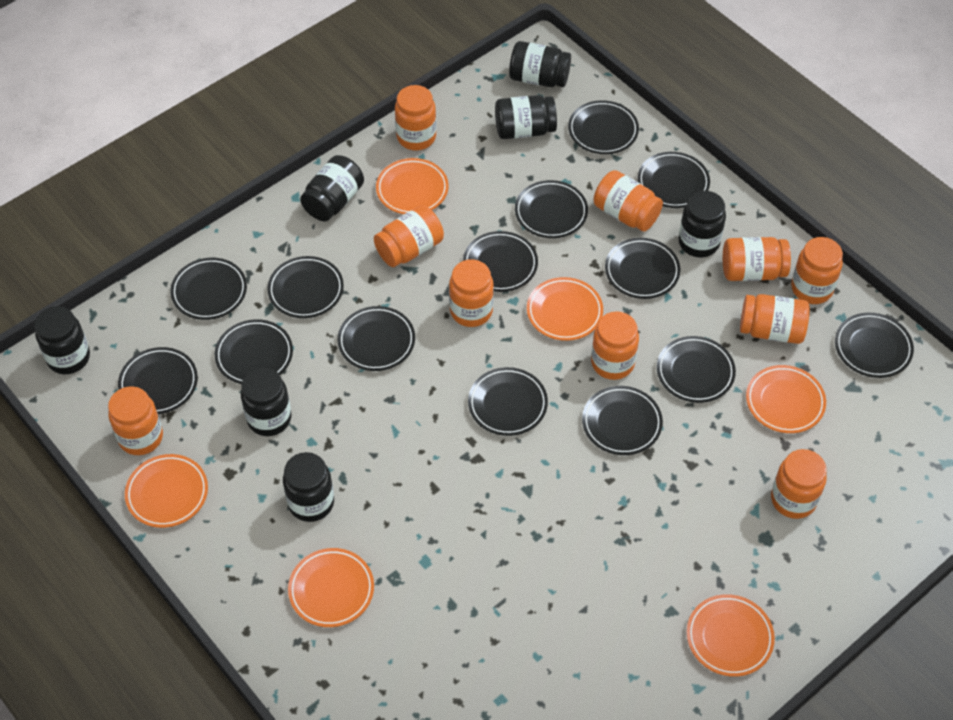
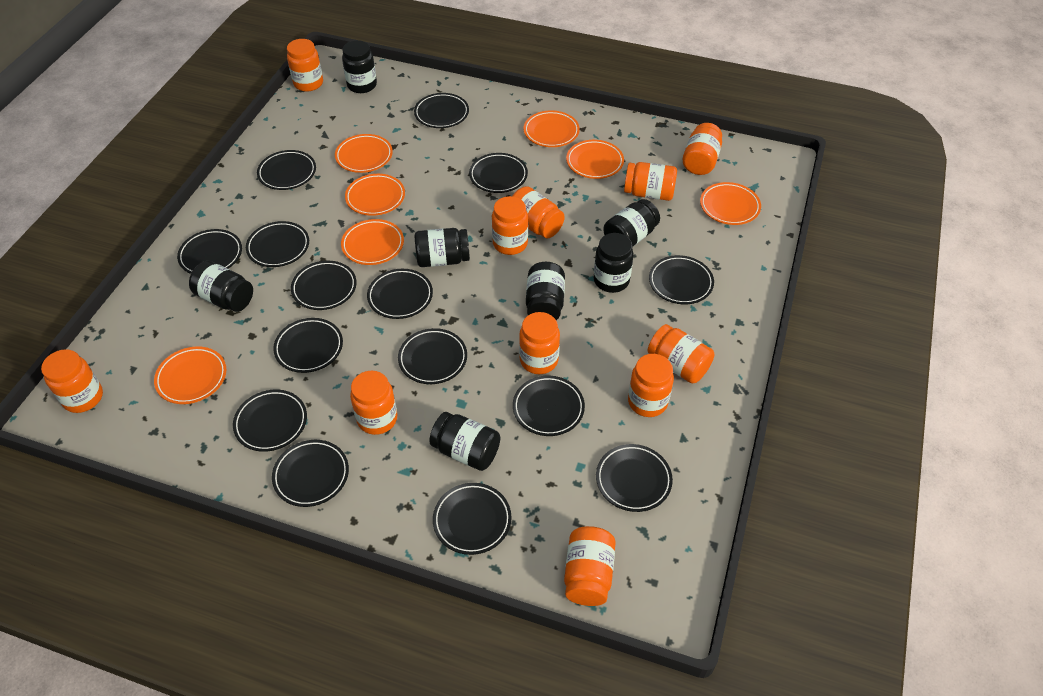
black plate: 14 -> 15
orange jar: 10 -> 11
orange plate: 6 -> 7

